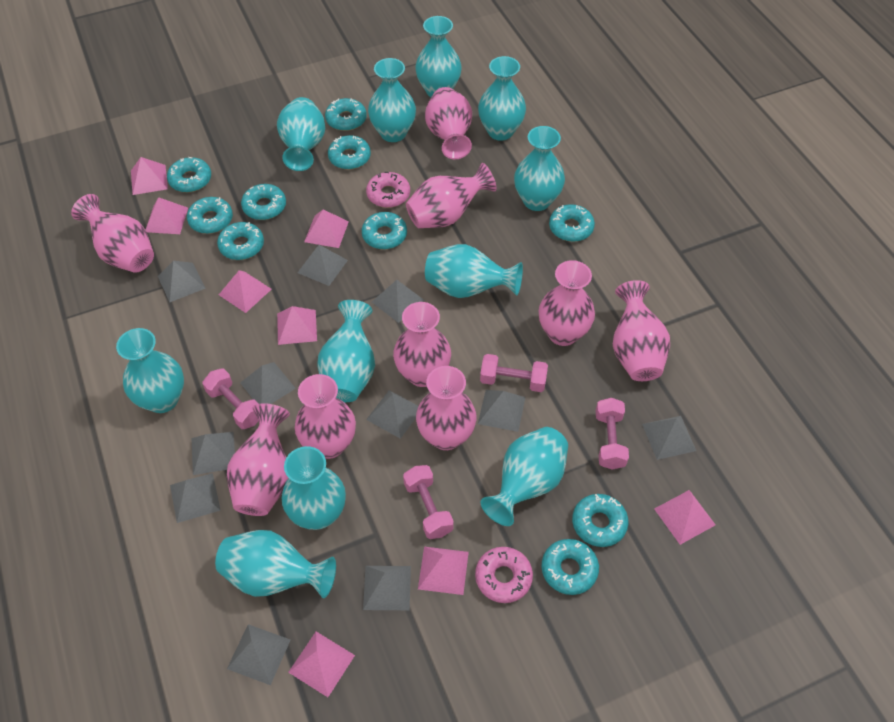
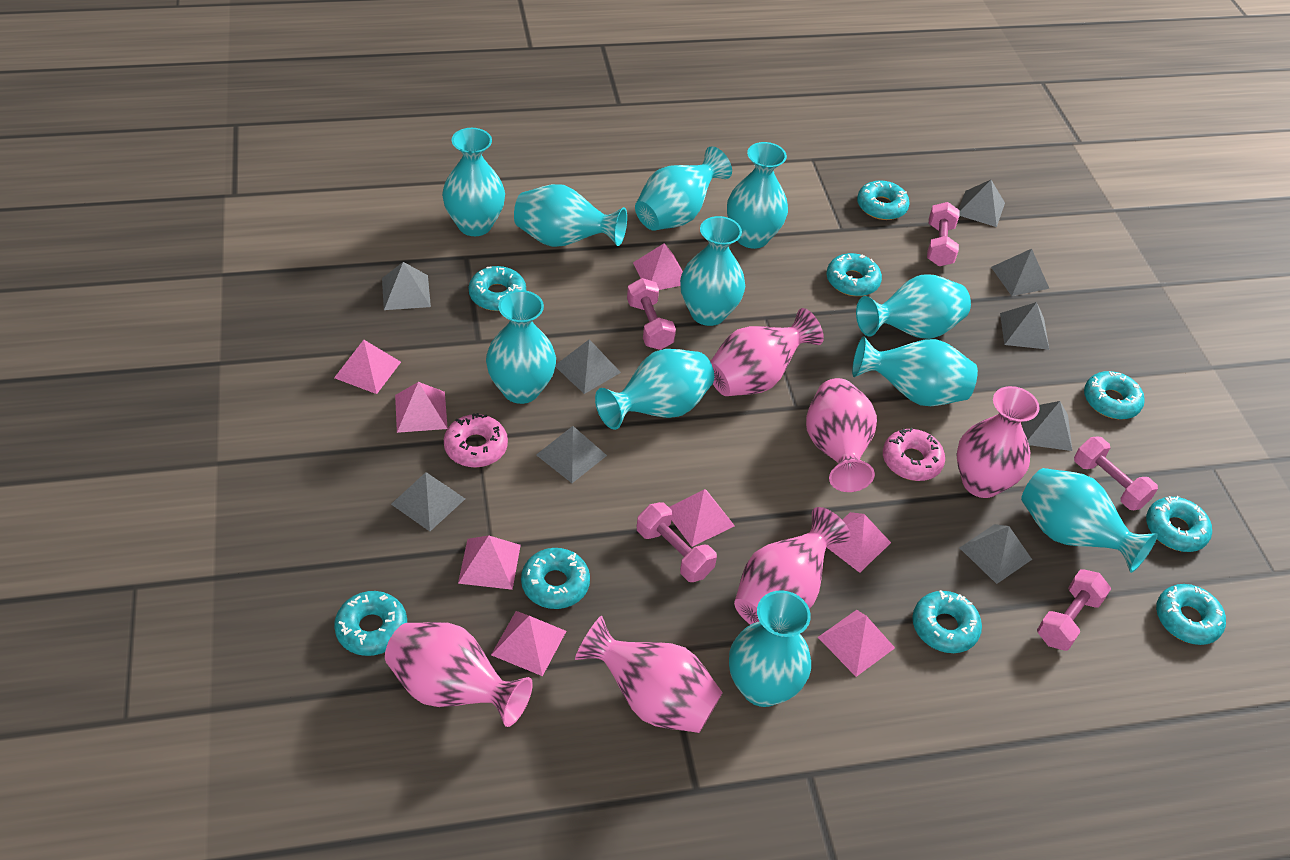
grey pyramid: 11 -> 9
pink dumbbell: 4 -> 5
pink vase: 9 -> 6
turquoise donut: 10 -> 9

